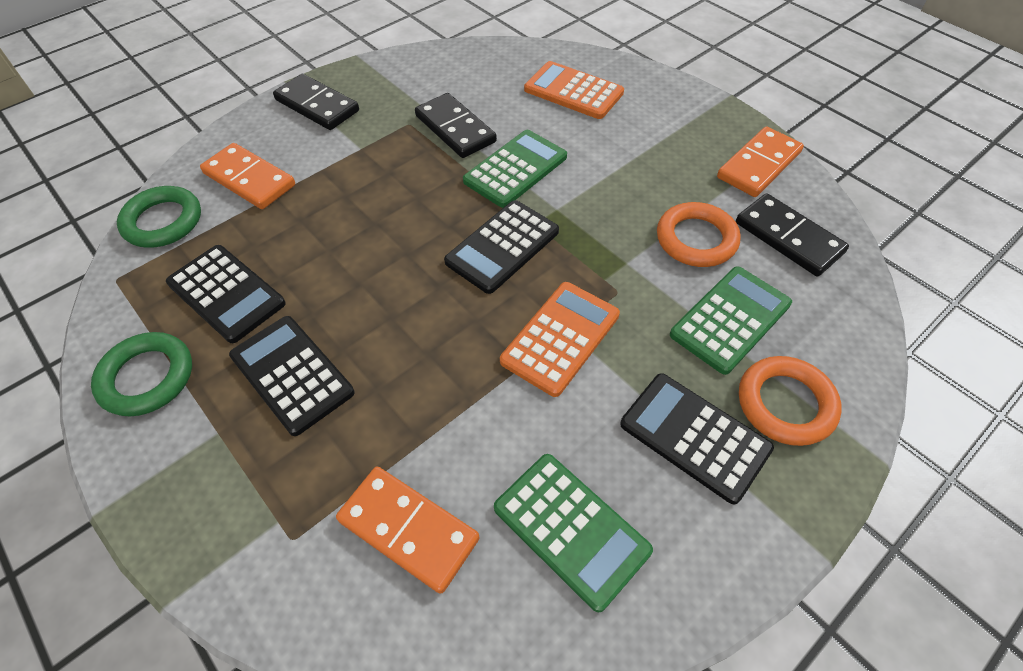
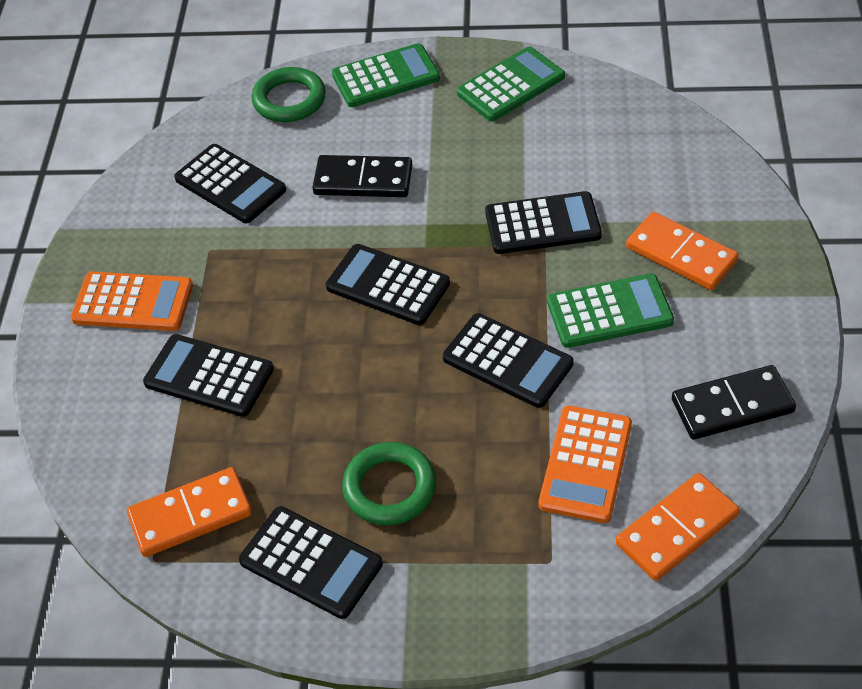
black calculator: 4 -> 6
black domino: 3 -> 2
orange ring: 2 -> 0

